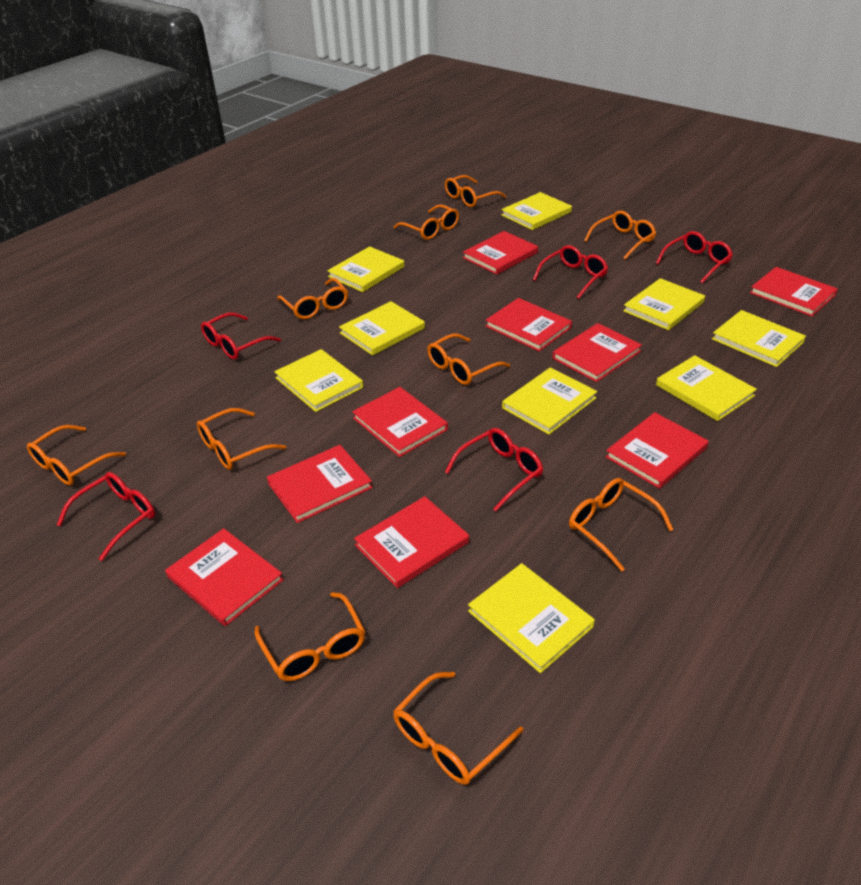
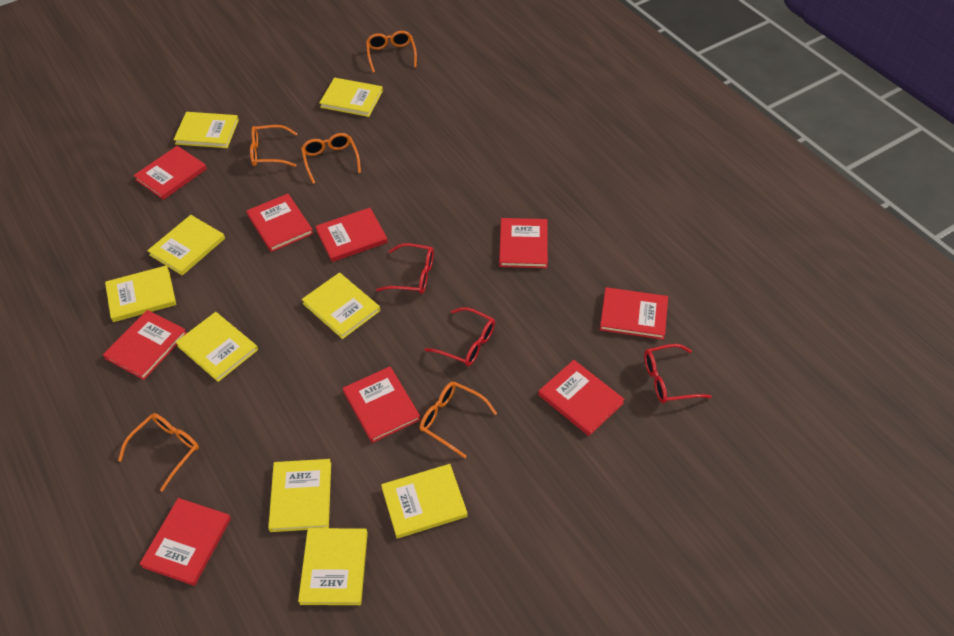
orange glasses: 10 -> 5
red glasses: 5 -> 3

